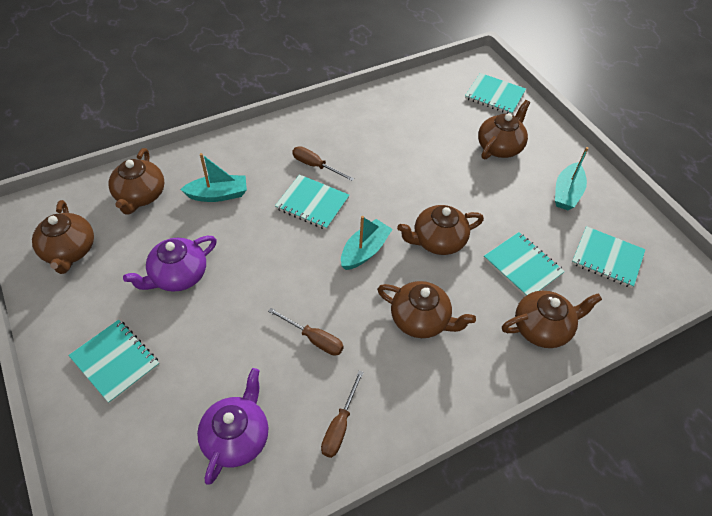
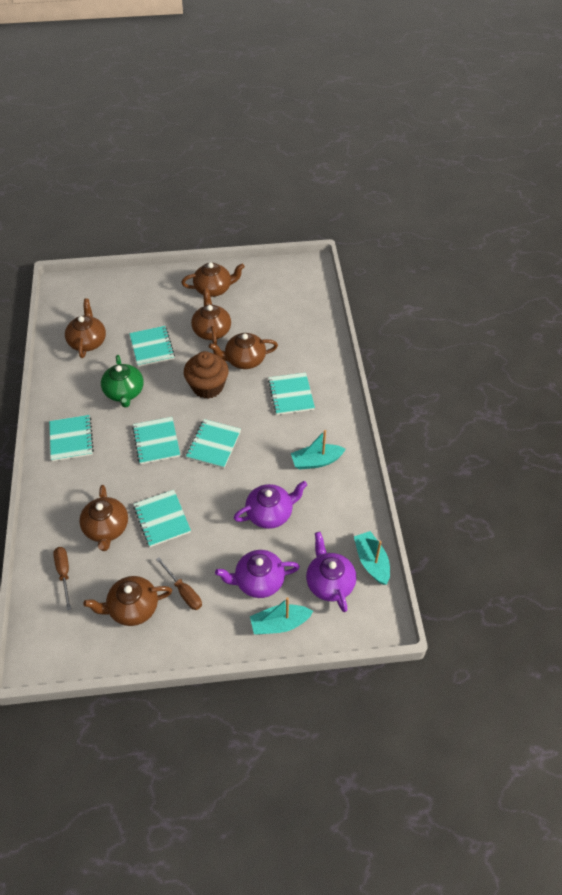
brown cupcake: 0 -> 1
brown screwdriver: 3 -> 2
green teapot: 0 -> 1
purple teapot: 2 -> 3
turquoise notebook: 5 -> 6

